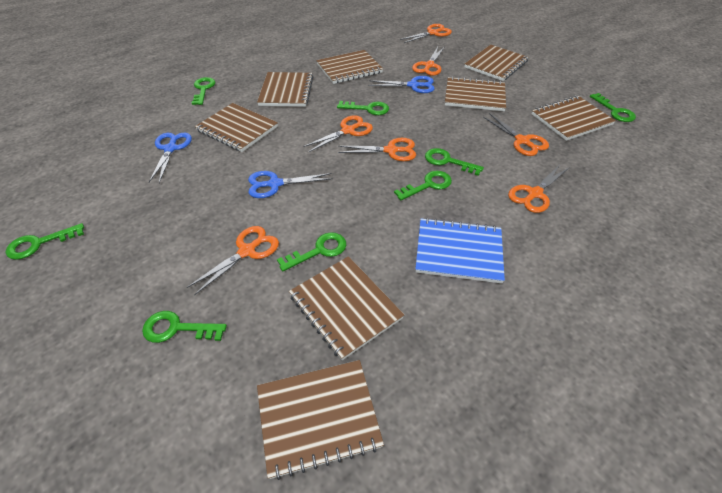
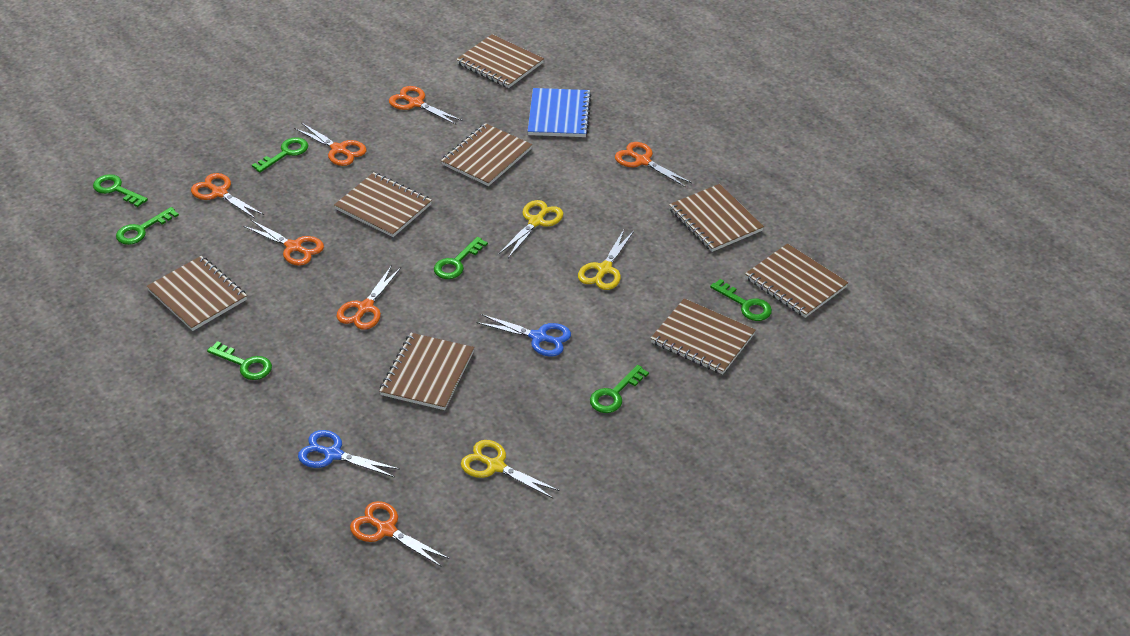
blue scissors: 3 -> 2
green key: 8 -> 7
yellow scissors: 0 -> 3

